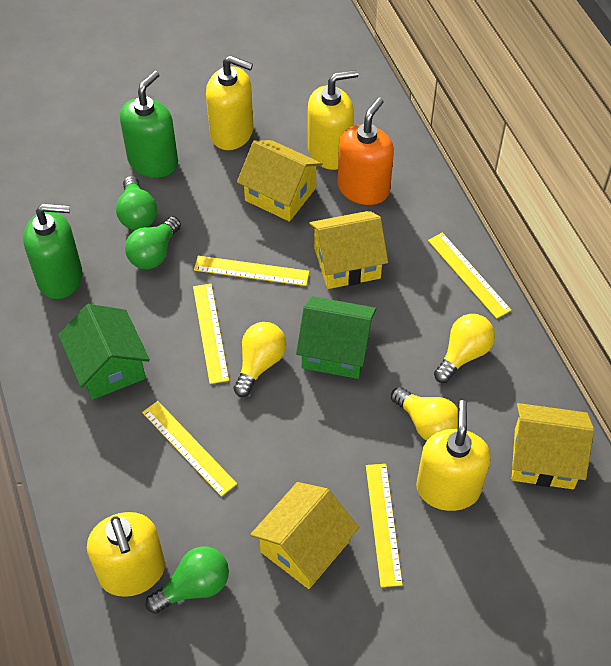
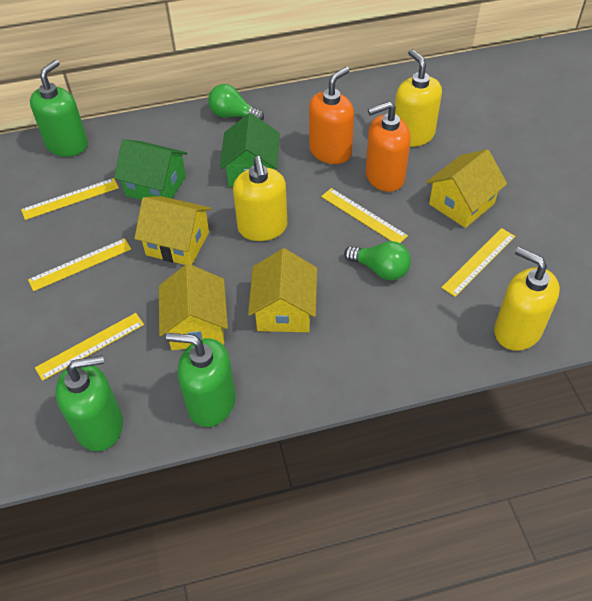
green light bulb: 3 -> 2
green soap dispenser: 2 -> 3
orange soap dispenser: 1 -> 2
yellow light bulb: 3 -> 0
yellow soap dispenser: 4 -> 3

